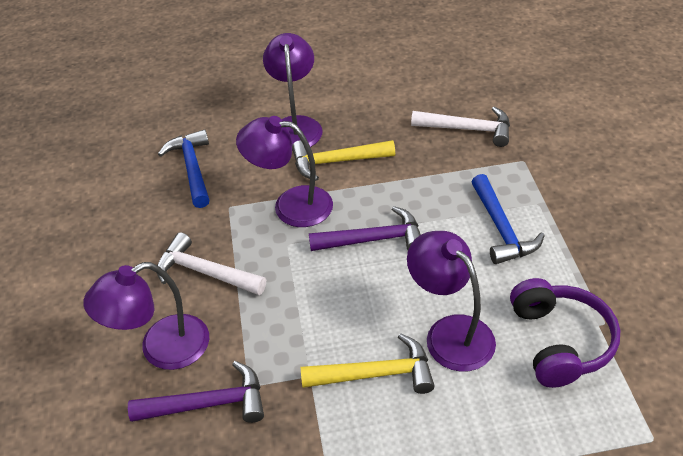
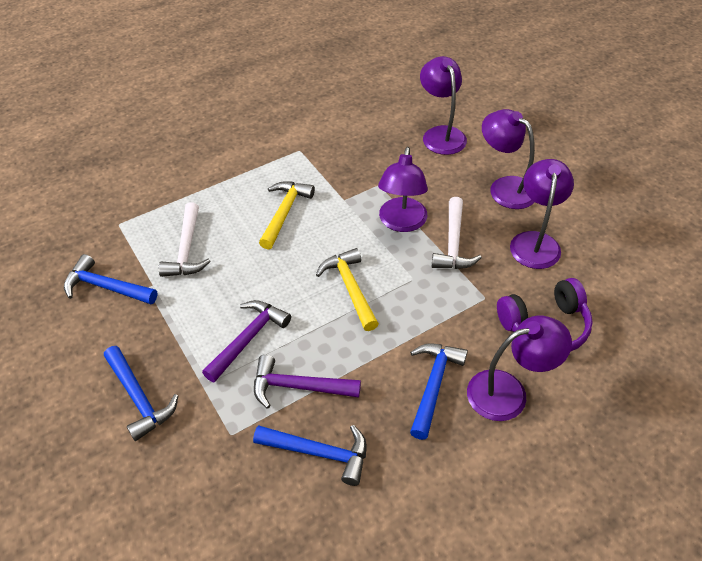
blue hammer: 2 -> 4
purple lamp: 4 -> 5

